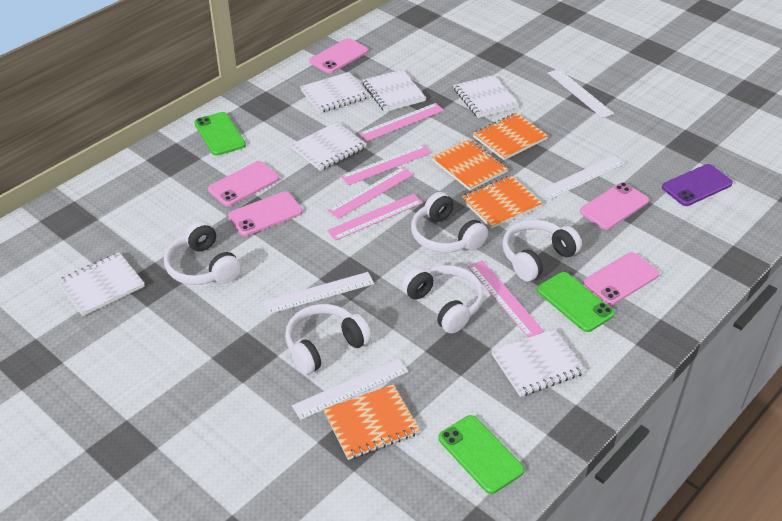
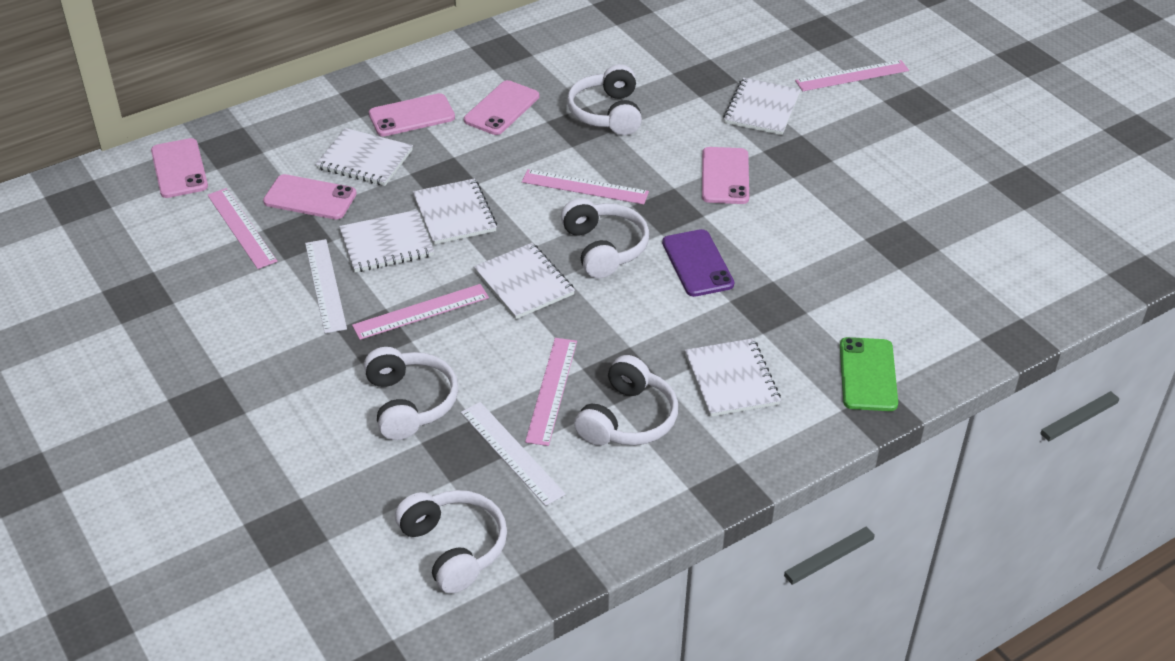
green phone: 3 -> 1
orange notebook: 4 -> 0
white ruler: 4 -> 2

